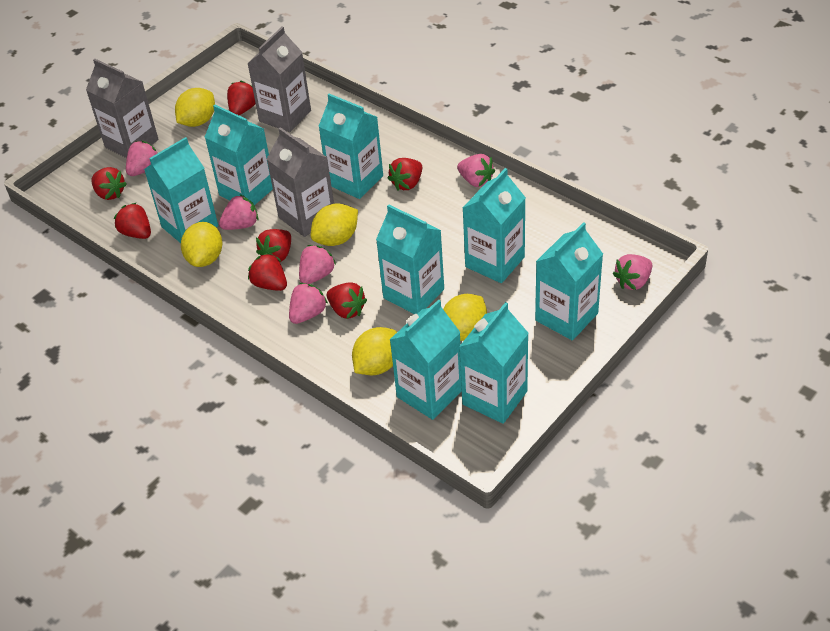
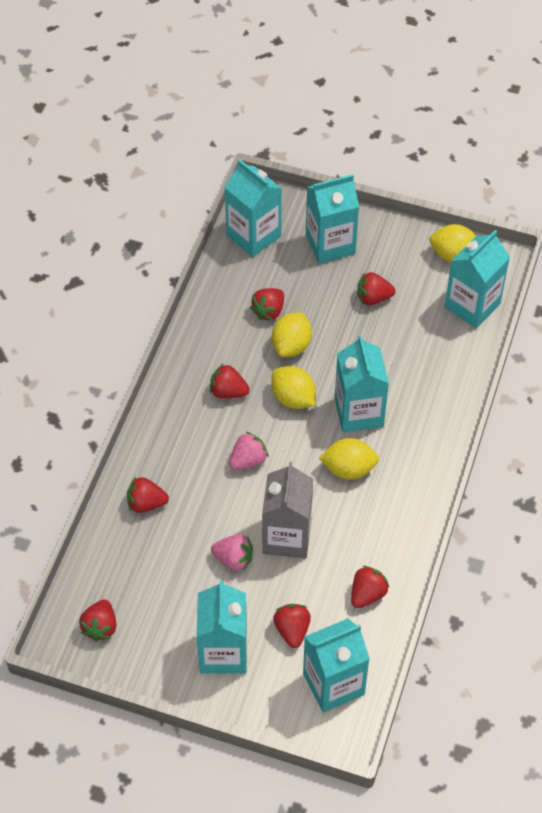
grey carton: 3 -> 1
pink strawberry: 6 -> 2
turquoise carton: 8 -> 6
yellow lemon: 5 -> 4

